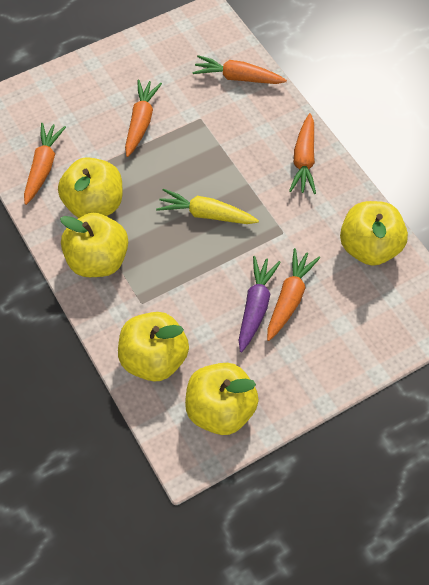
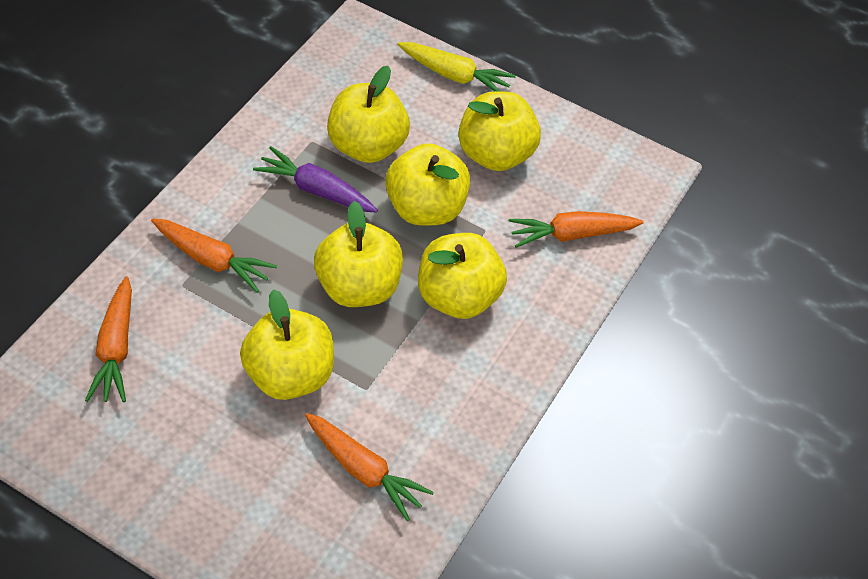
orange carrot: 5 -> 4
yellow apple: 5 -> 6

